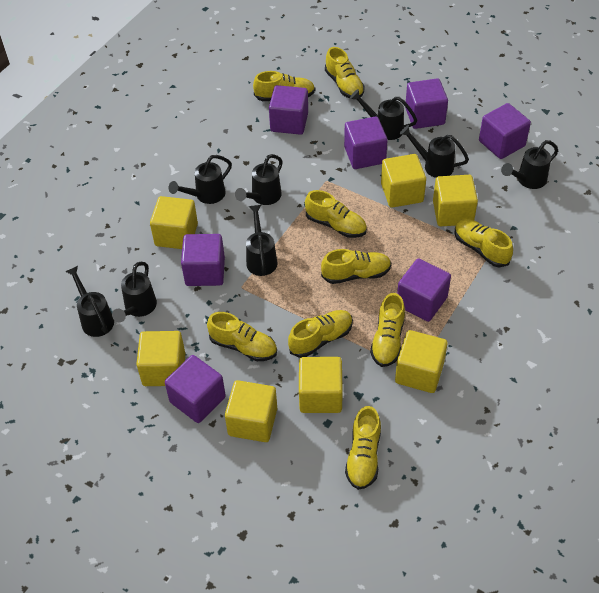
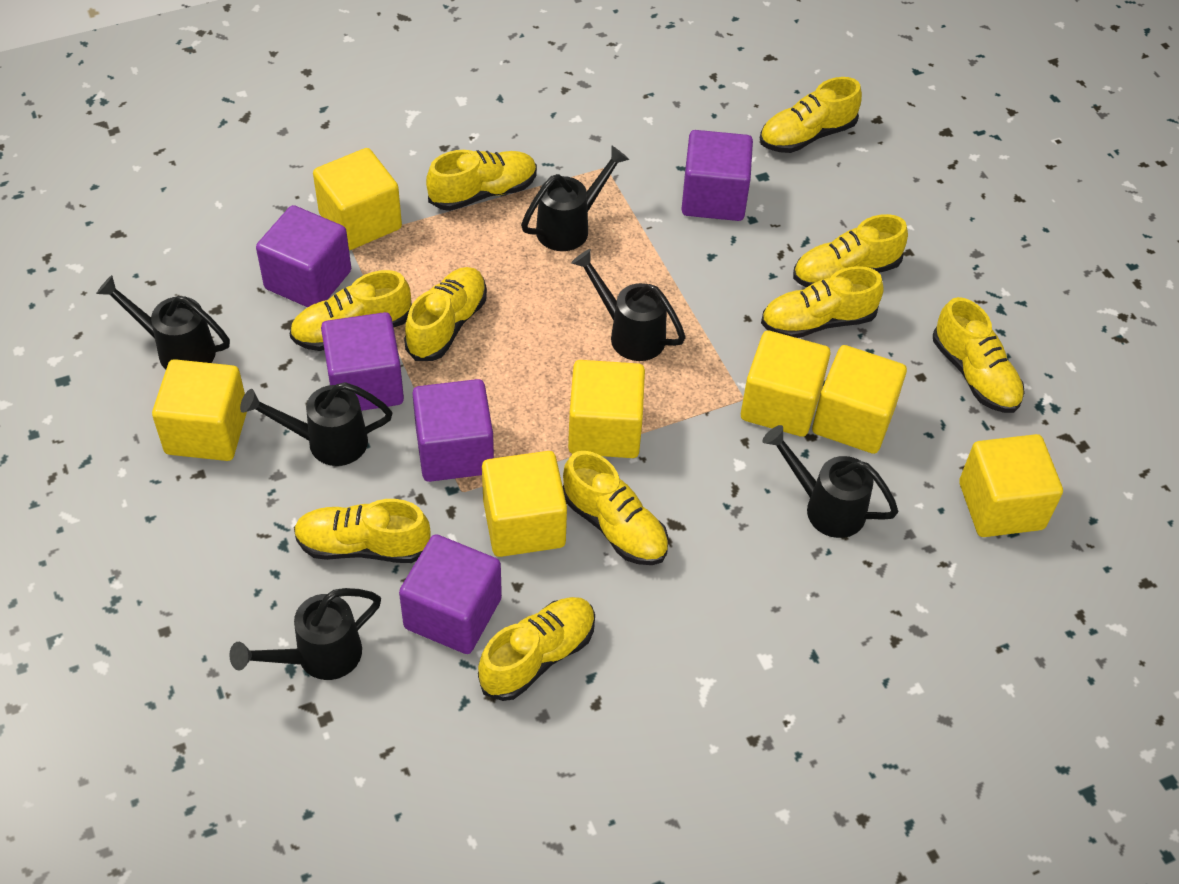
black watering can: 8 -> 6
purple cube: 7 -> 5
yellow shoe: 9 -> 10

